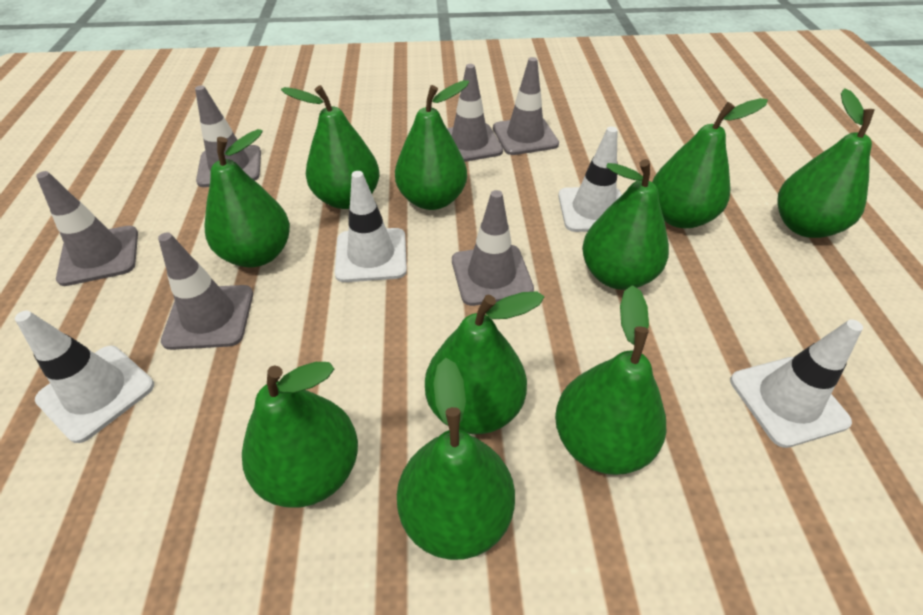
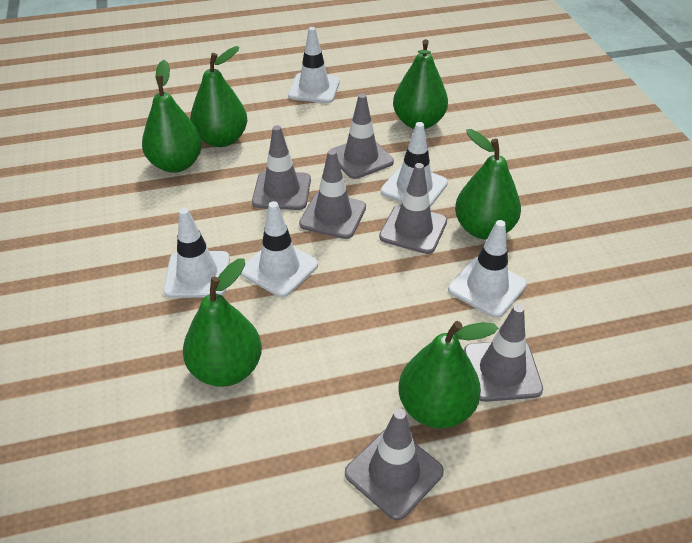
green pear: 10 -> 6
white traffic cone: 4 -> 5

